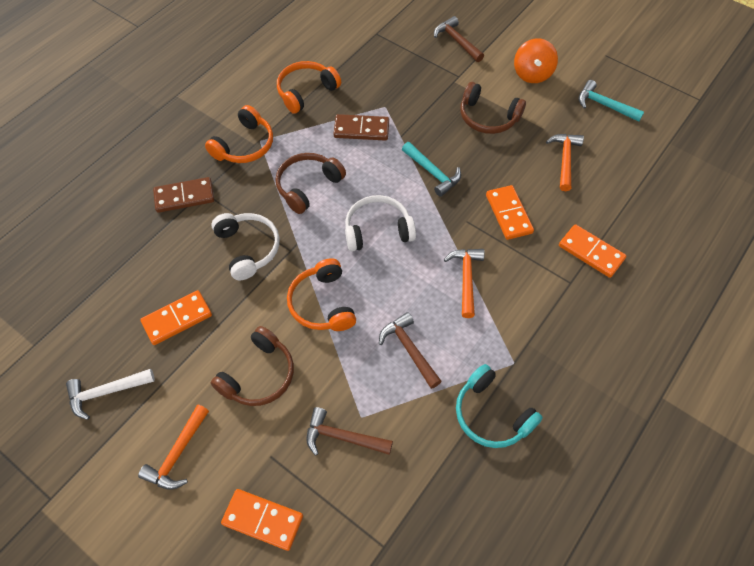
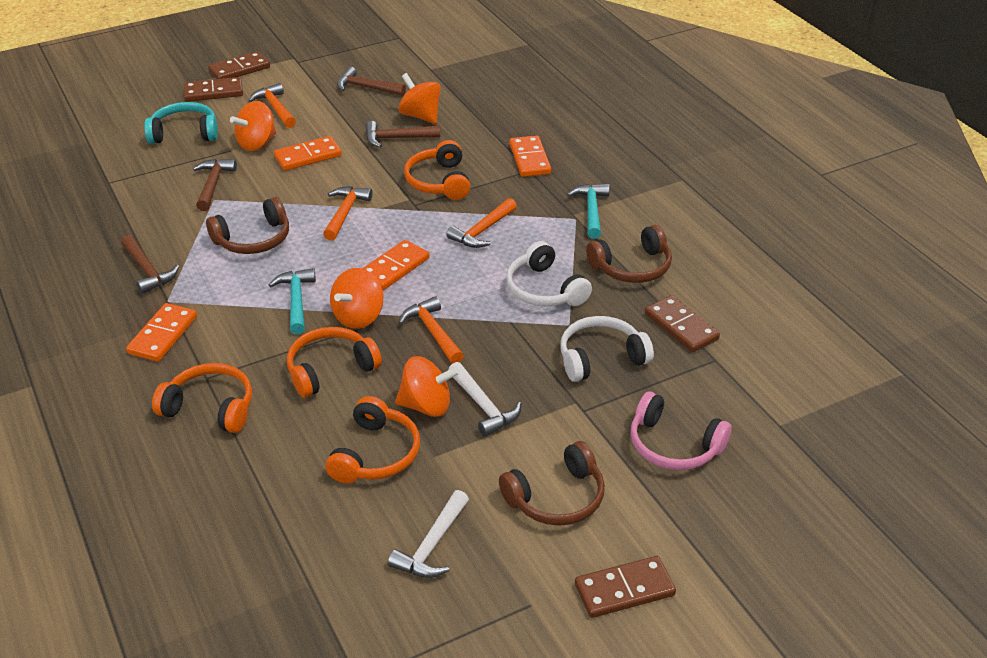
brown domino: 2 -> 4
brown hammer: 3 -> 4
orange hammer: 3 -> 4
orange headphones: 3 -> 4
orange spinning top: 1 -> 4
pink headphones: 0 -> 1
white hammer: 1 -> 2

